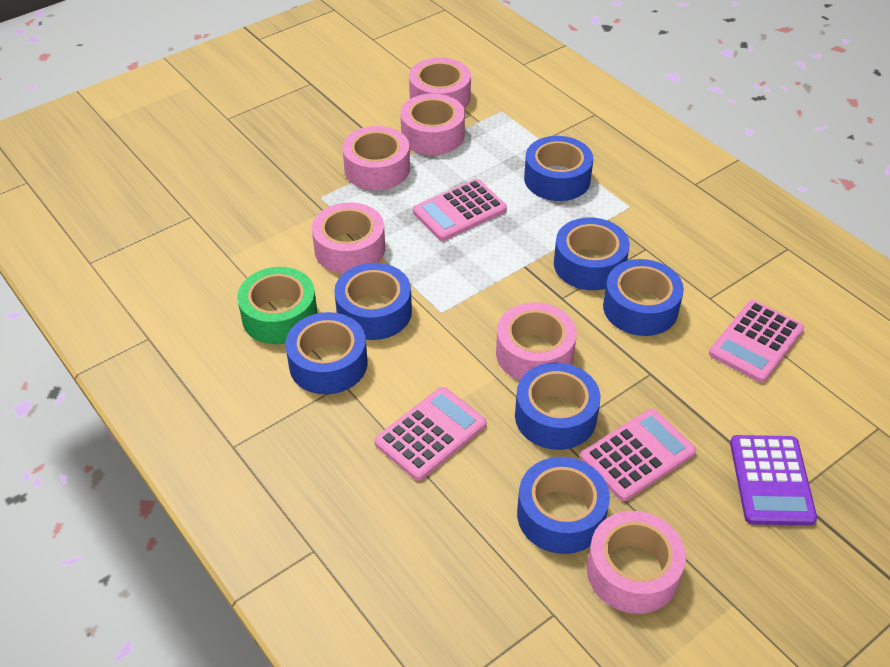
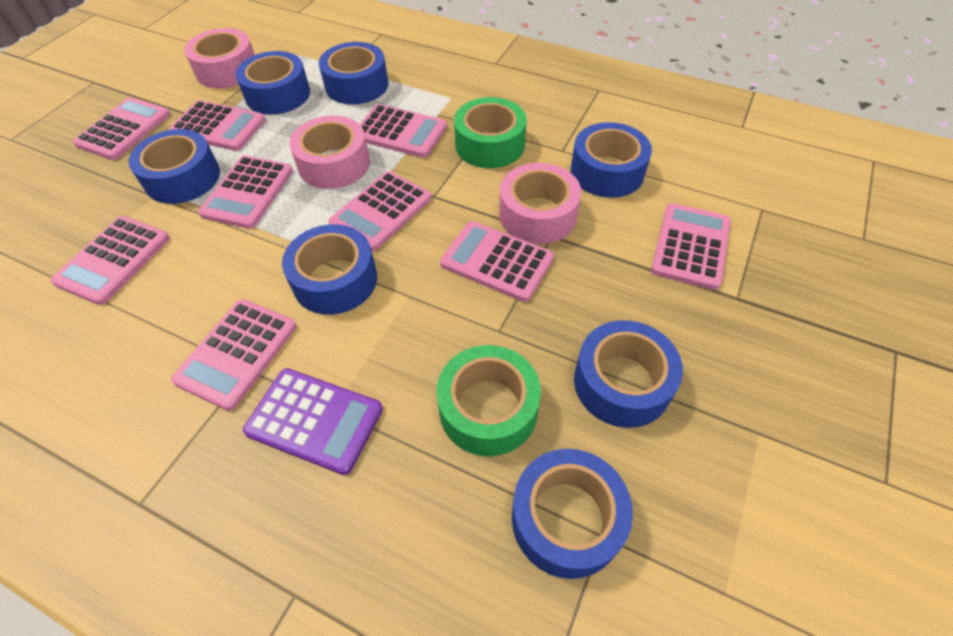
green tape: 1 -> 2
pink calculator: 4 -> 9
pink tape: 6 -> 3

